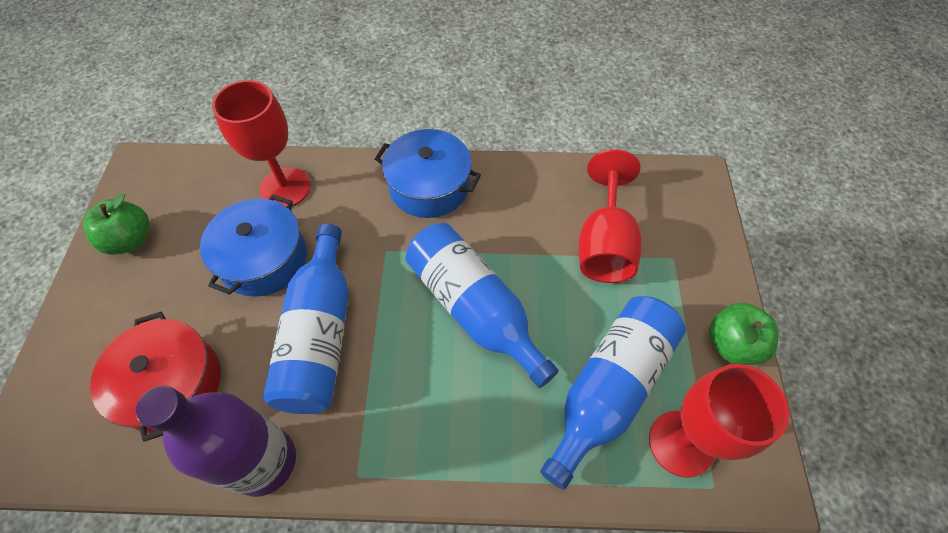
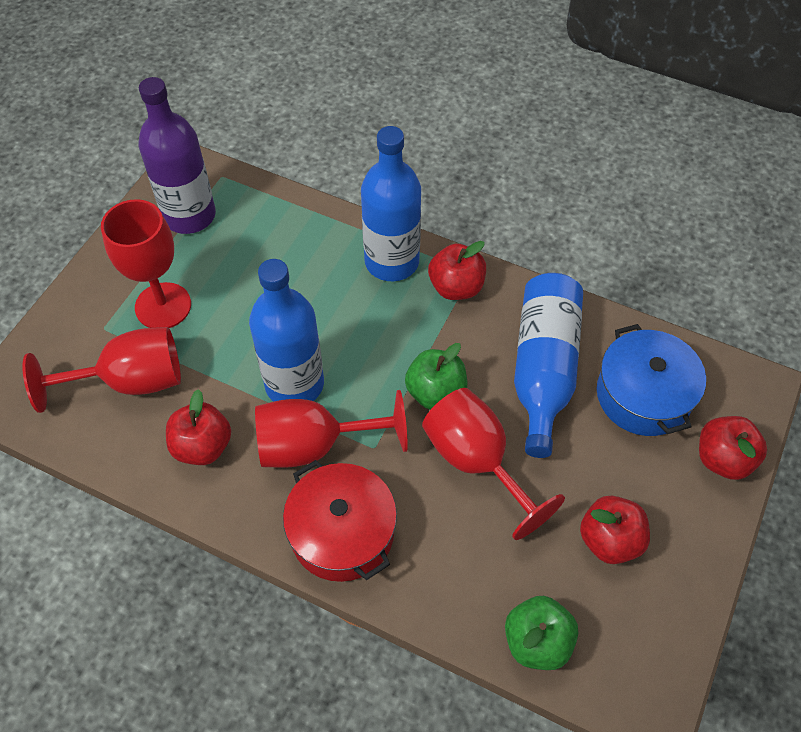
blue pot: 2 -> 1
red apple: 0 -> 4
red goblet: 3 -> 4

